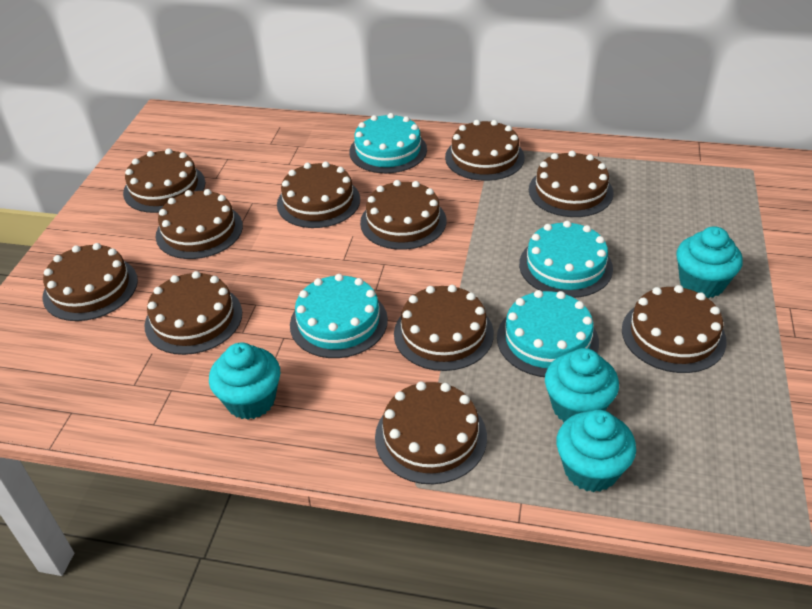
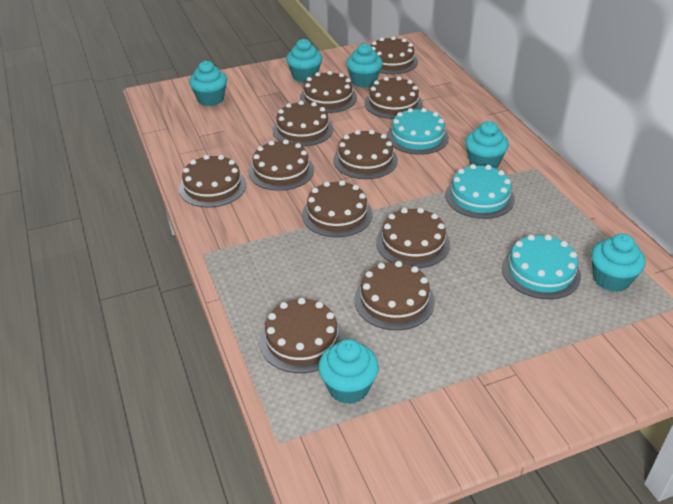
turquoise cake: 4 -> 3
turquoise cupcake: 4 -> 6

